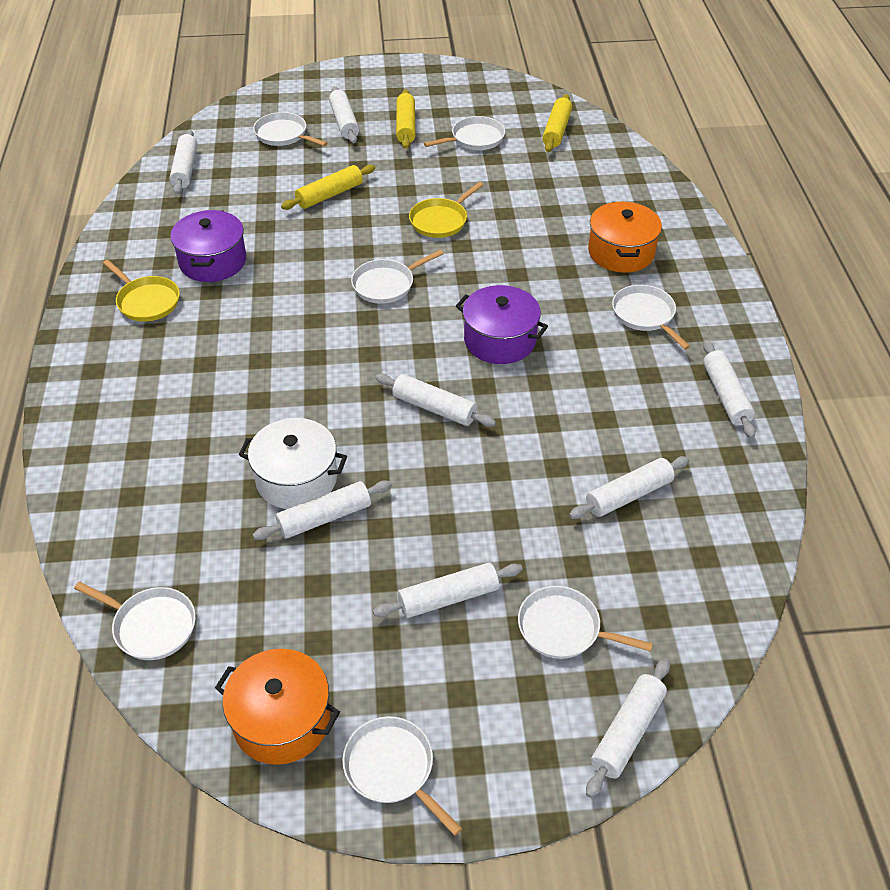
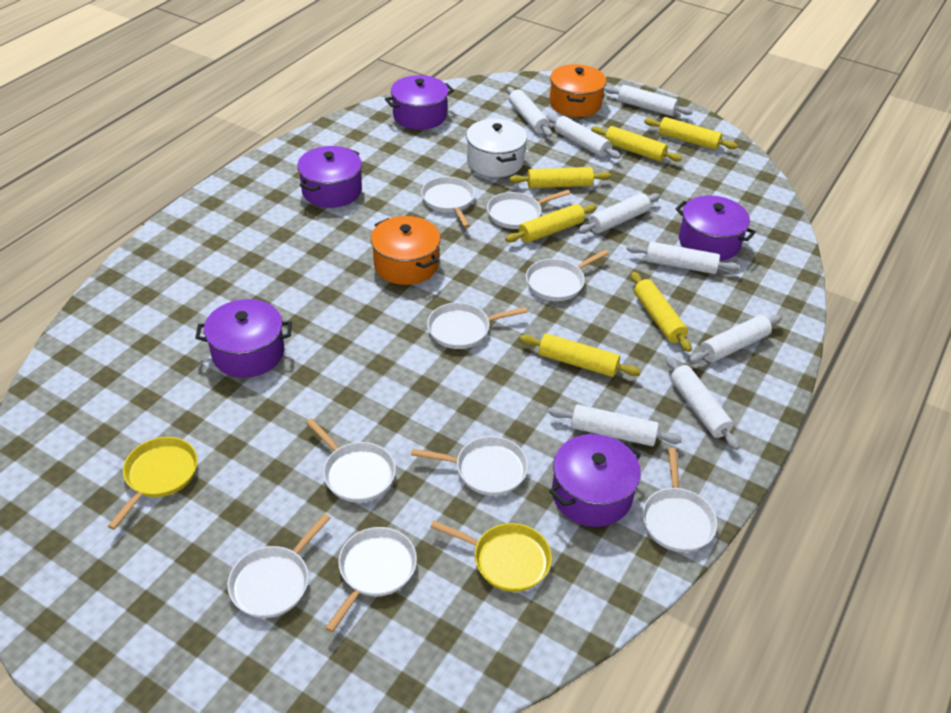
purple pot: 2 -> 5
white pan: 7 -> 9
yellow rolling pin: 3 -> 6

